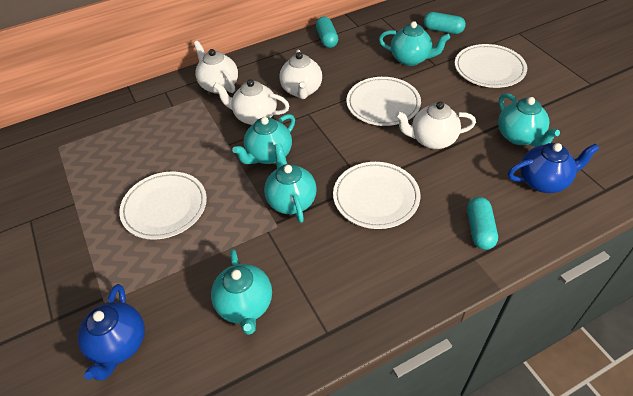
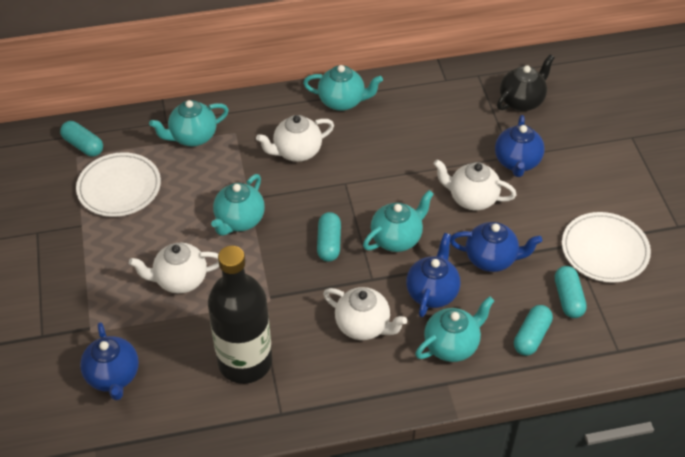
black bottle: 0 -> 1
black teapot: 0 -> 1
blue teapot: 2 -> 4
turquoise capsule: 3 -> 4
white plate: 4 -> 2

